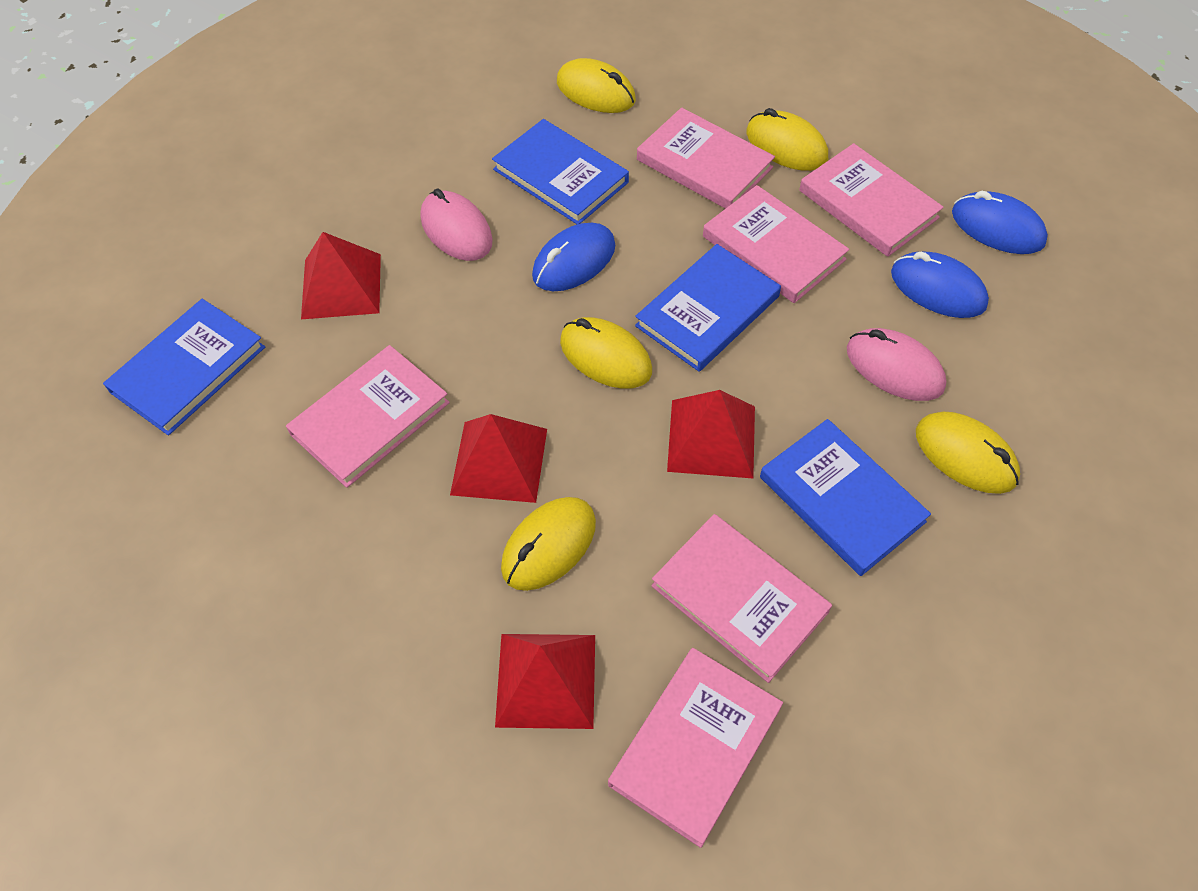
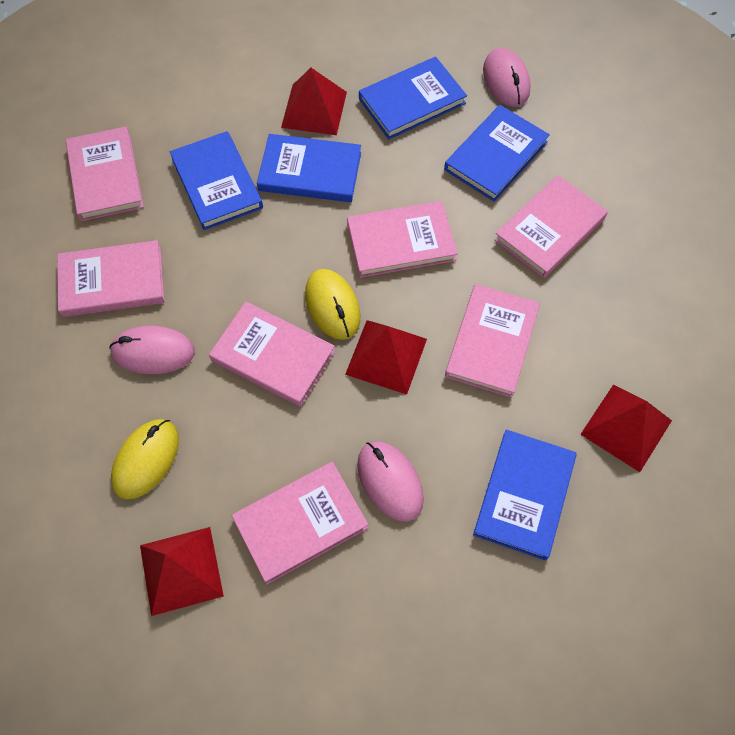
blue book: 4 -> 5
blue mouse: 3 -> 0
pink book: 6 -> 7
pink mouse: 2 -> 3
yellow mouse: 5 -> 2

